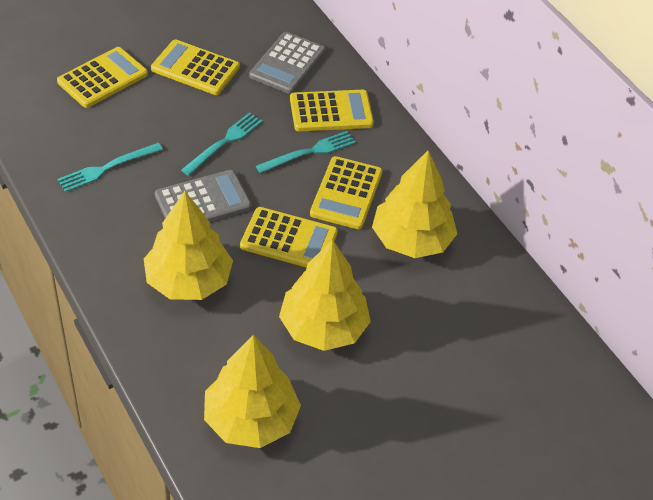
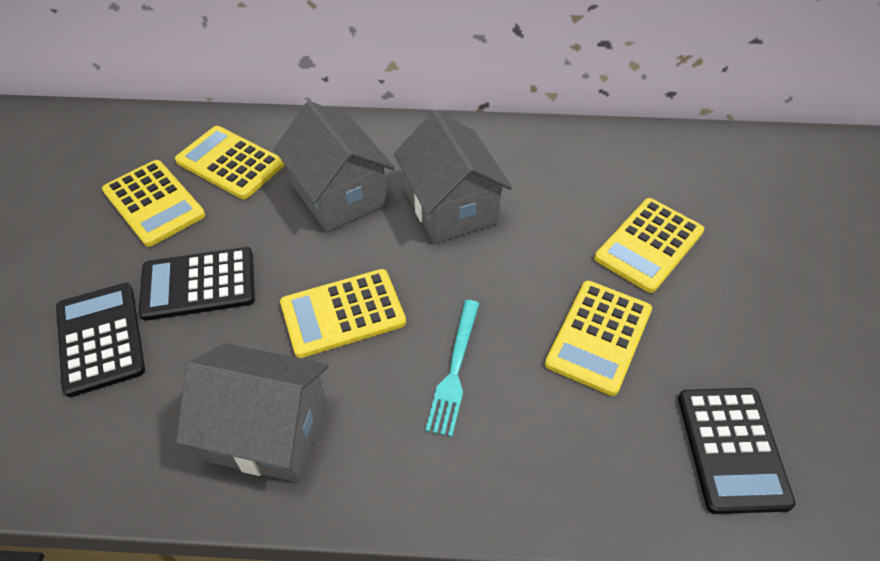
black calculator: 0 -> 3
grey calculator: 2 -> 0
grey house: 0 -> 3
turquoise fork: 3 -> 1
yellow tree: 4 -> 0

